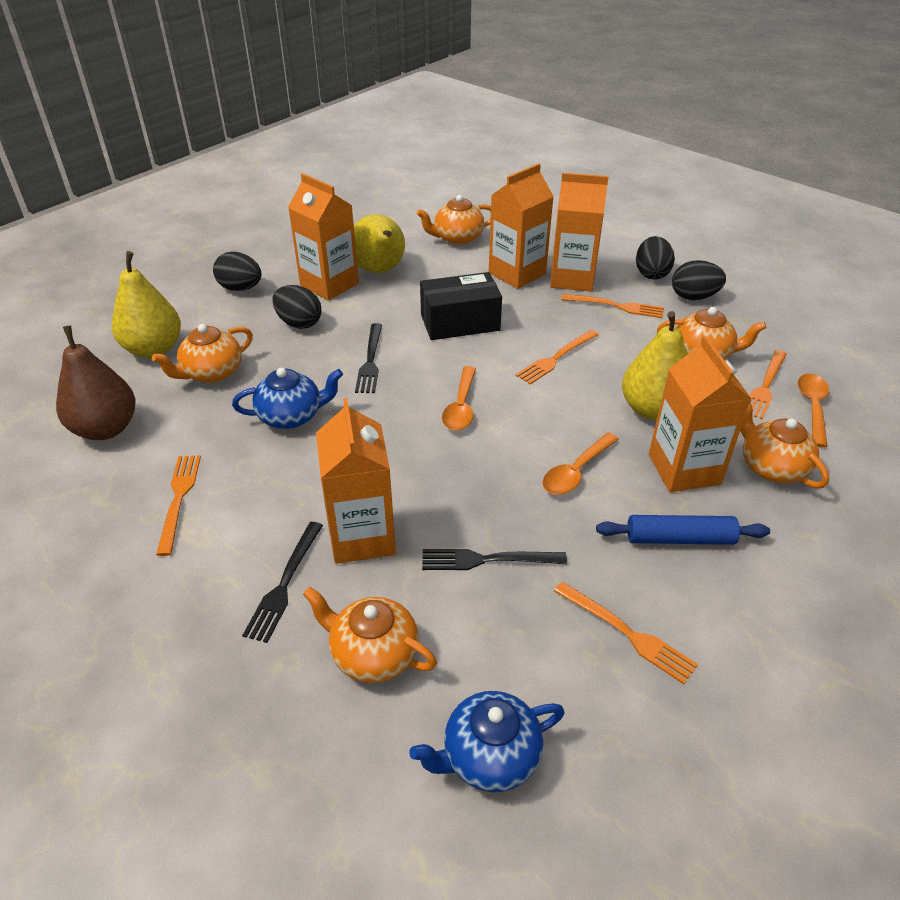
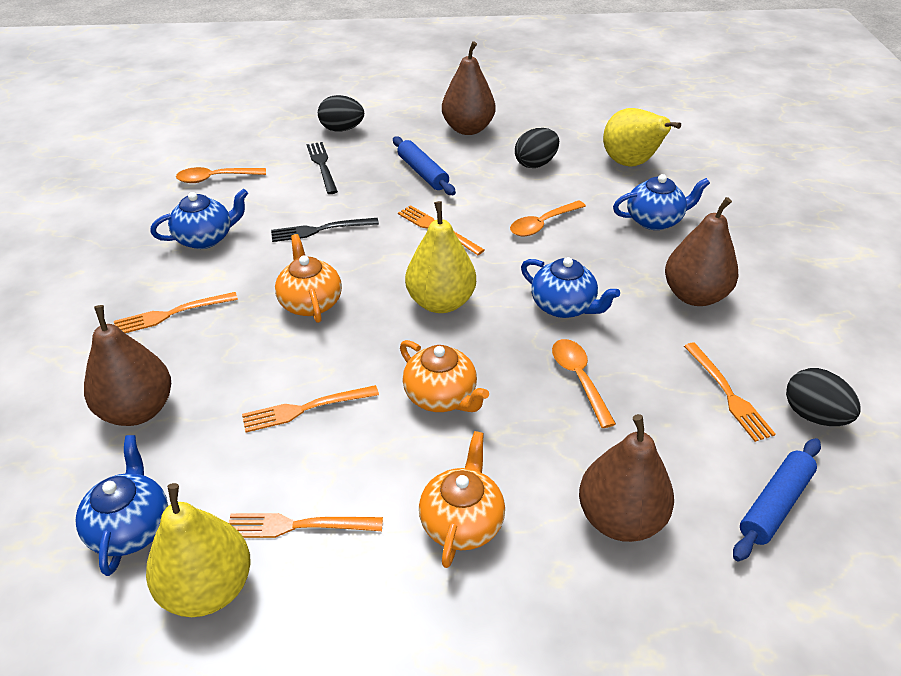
black box: 1 -> 0
black egg: 4 -> 3
black fork: 3 -> 2
blue rolling pin: 1 -> 2
blue teapot: 2 -> 4
brown pear: 1 -> 4
orange carton: 5 -> 0
orange teapot: 5 -> 3

